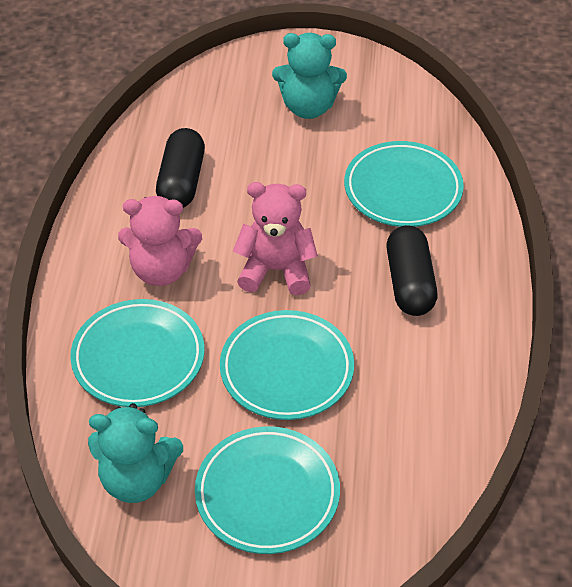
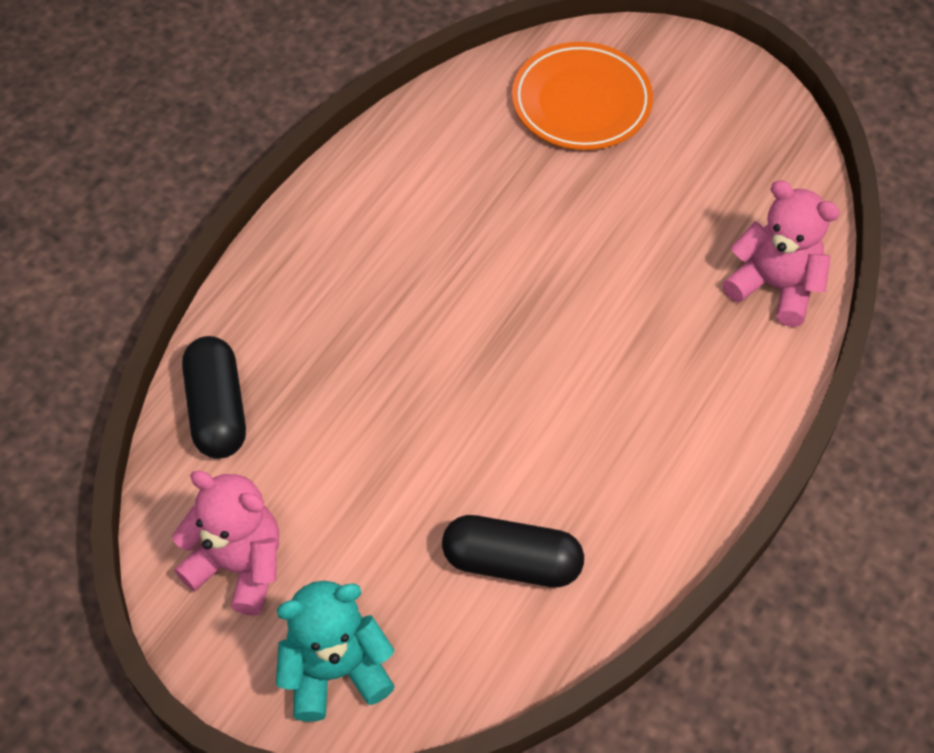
orange plate: 0 -> 1
turquoise plate: 4 -> 0
turquoise teddy bear: 2 -> 1

